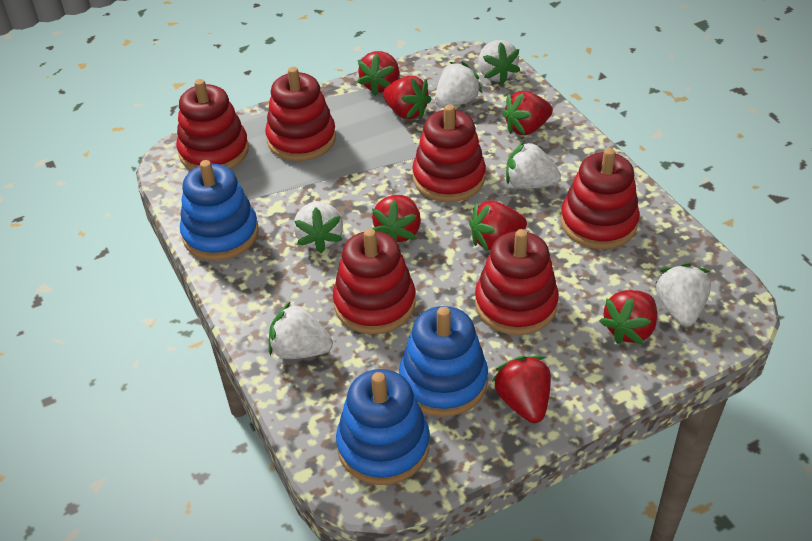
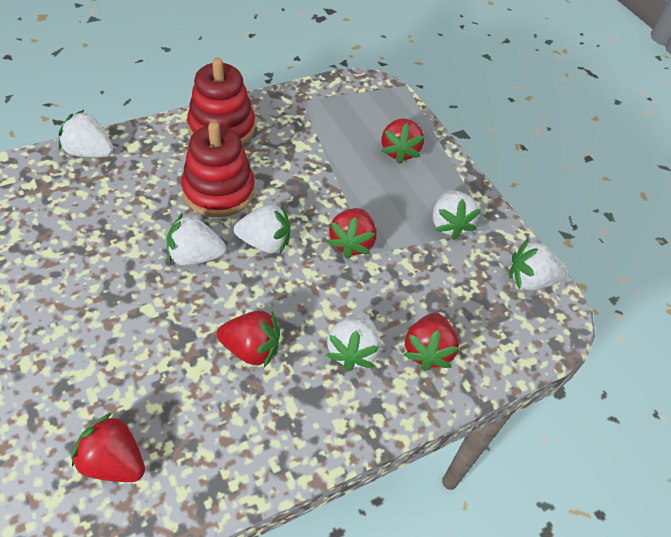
blue stacking toy: 3 -> 0
red stacking toy: 6 -> 2
red strawberry: 7 -> 5

